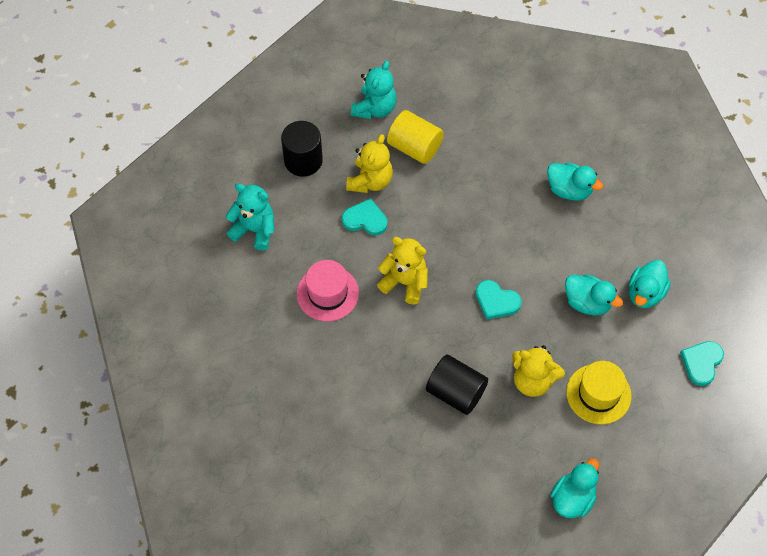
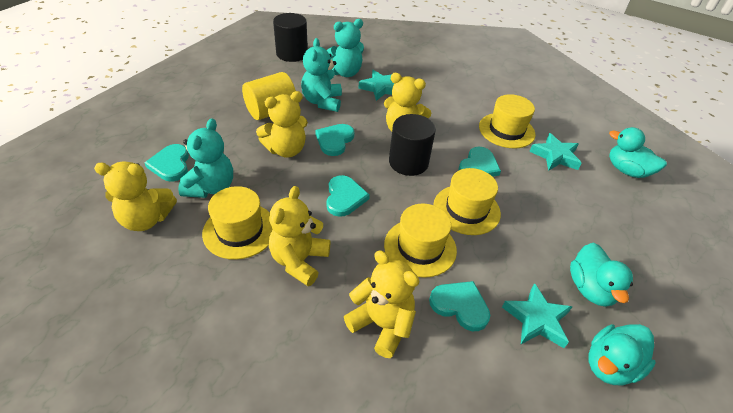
pink hat: 1 -> 0
turquoise duck: 4 -> 3
turquoise heart: 3 -> 5
turquoise star: 0 -> 3
turquoise teddy bear: 2 -> 3
yellow hat: 1 -> 4
yellow teddy bear: 3 -> 5

